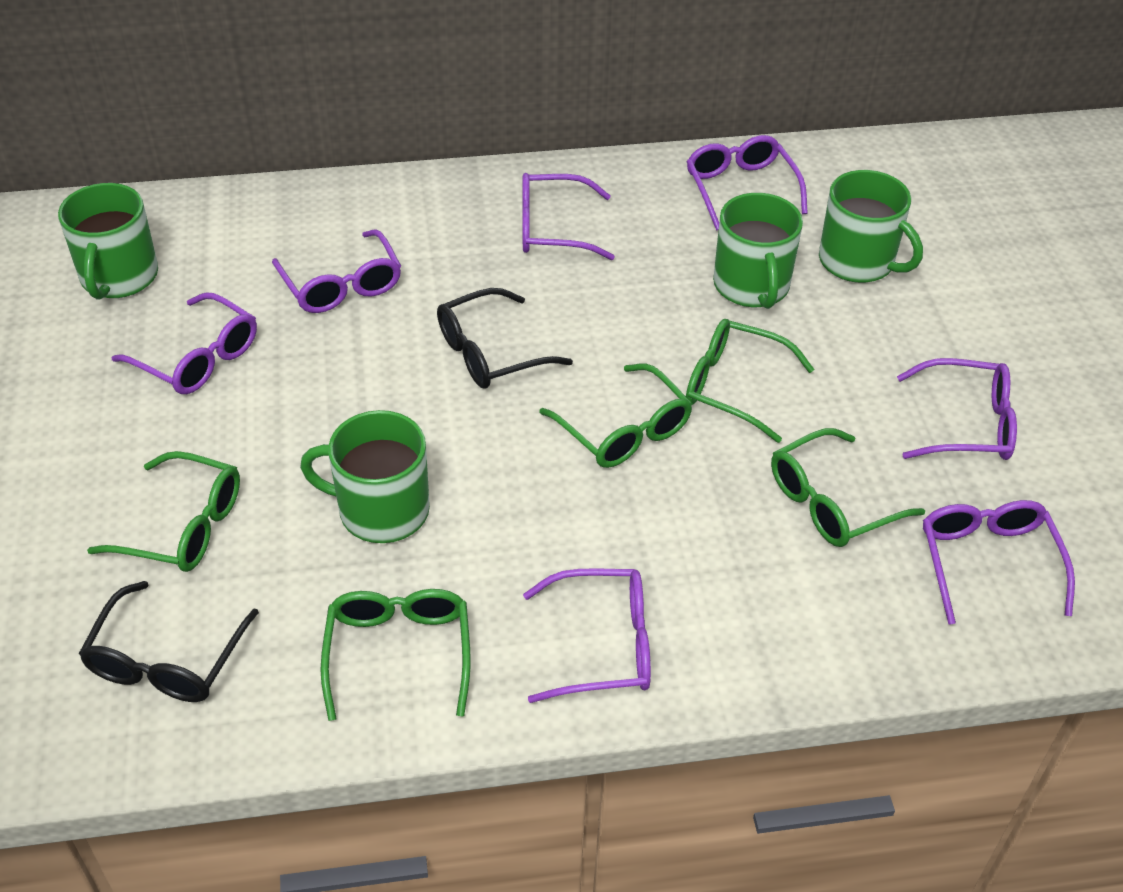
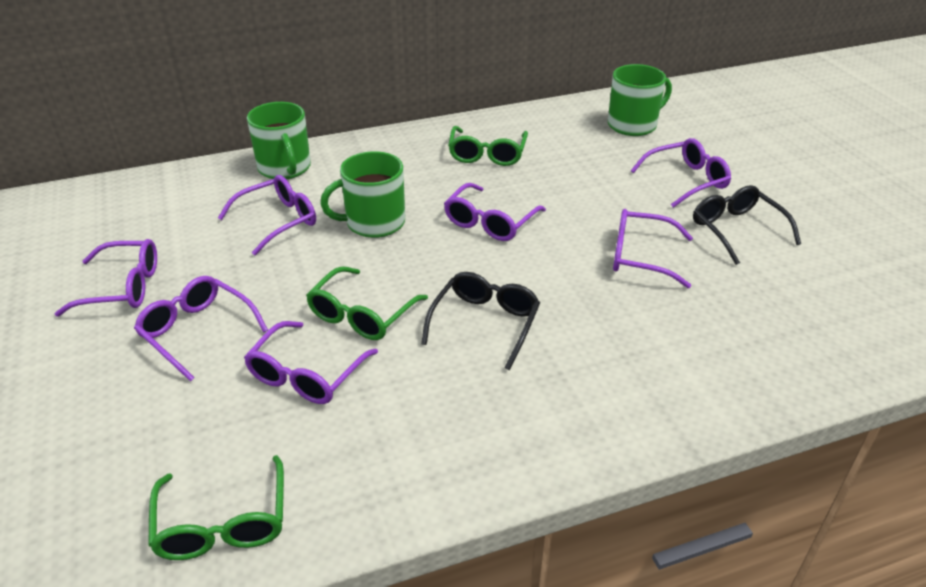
green glasses: 5 -> 3
green mug: 4 -> 3

